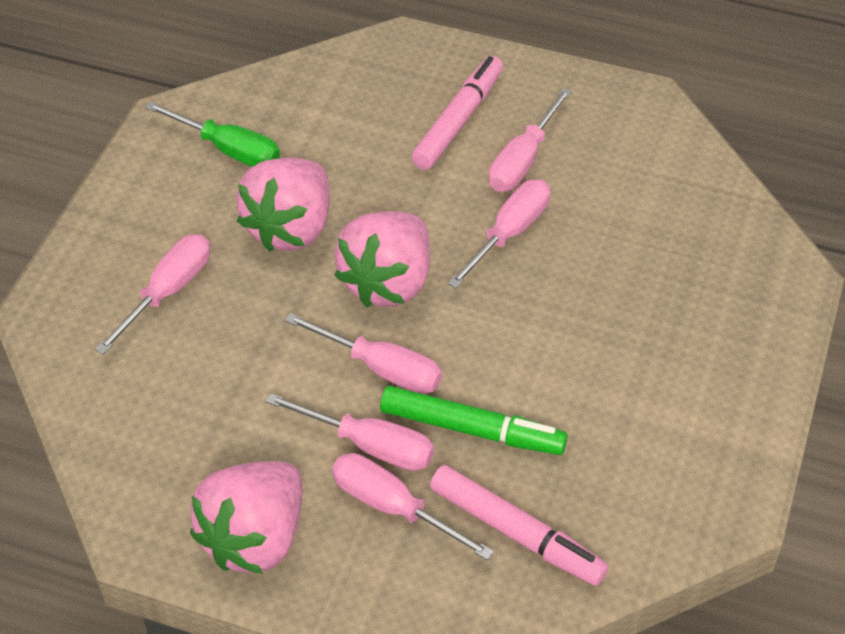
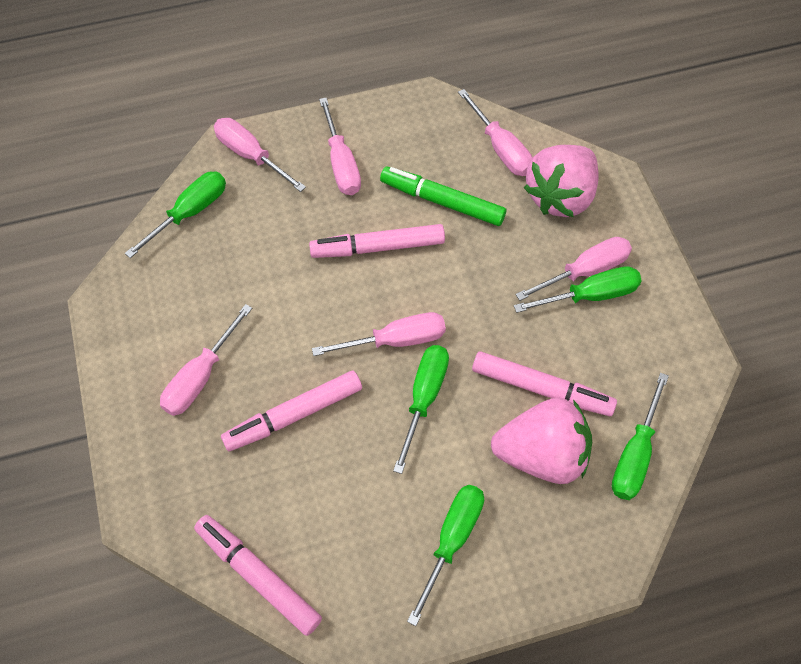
green screwdriver: 1 -> 5
pink marker: 2 -> 4
pink strawberry: 3 -> 2

